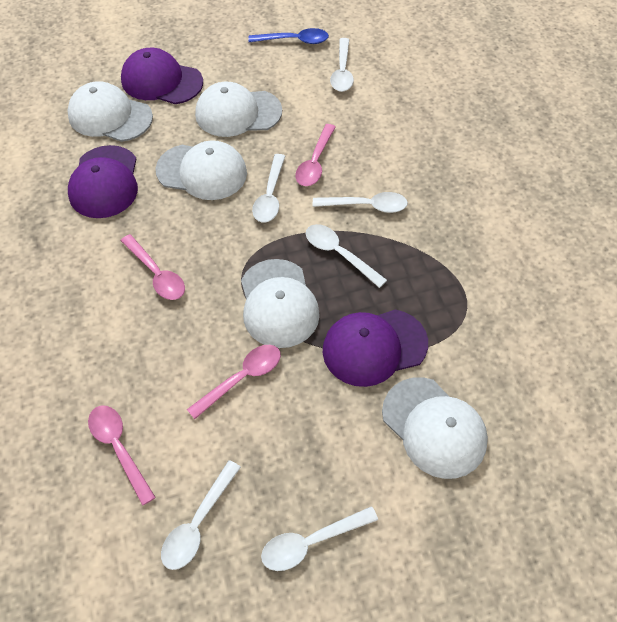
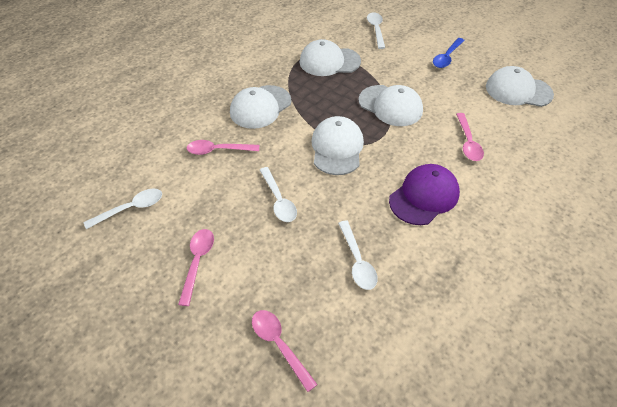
purple cap: 3 -> 1
white spoon: 6 -> 4

